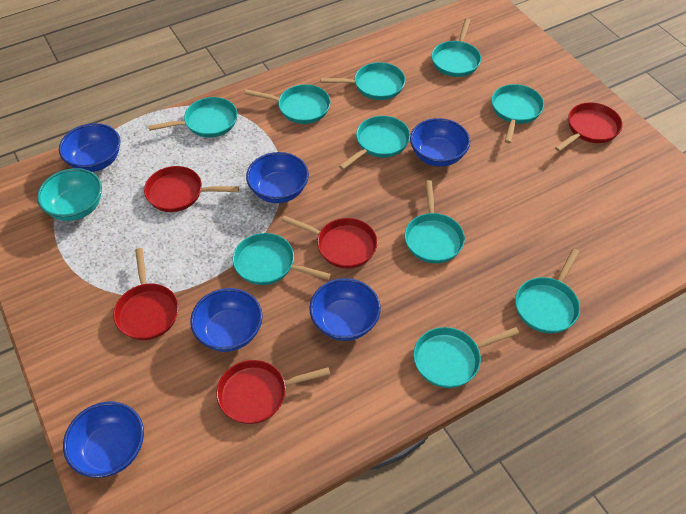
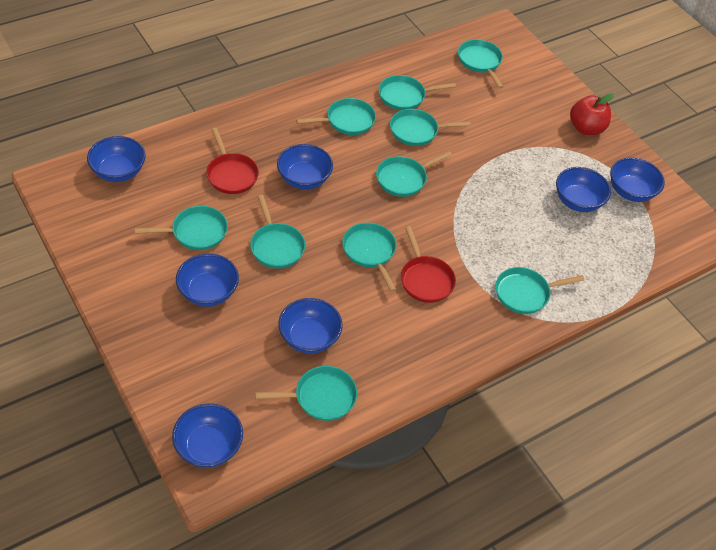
blue bowl: 6 -> 7
red apple: 0 -> 1
red pan: 5 -> 2
turquoise bowl: 1 -> 0

